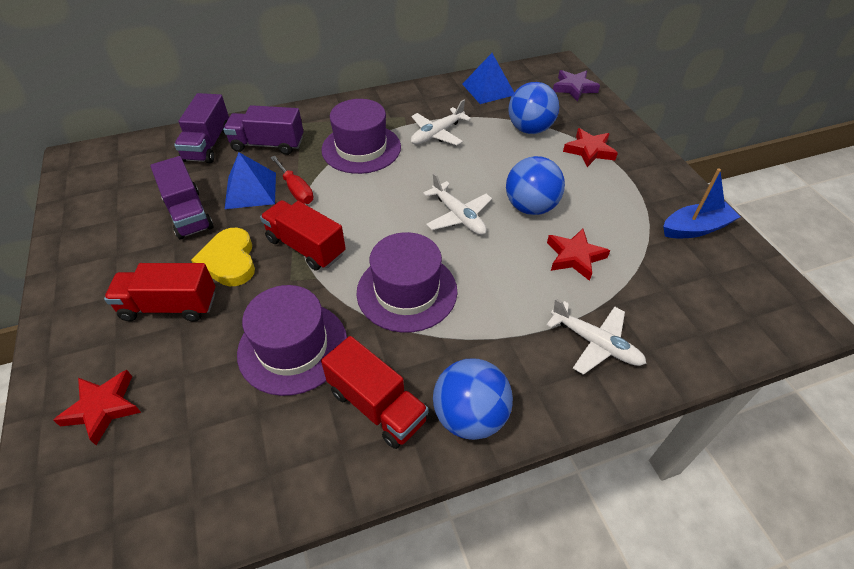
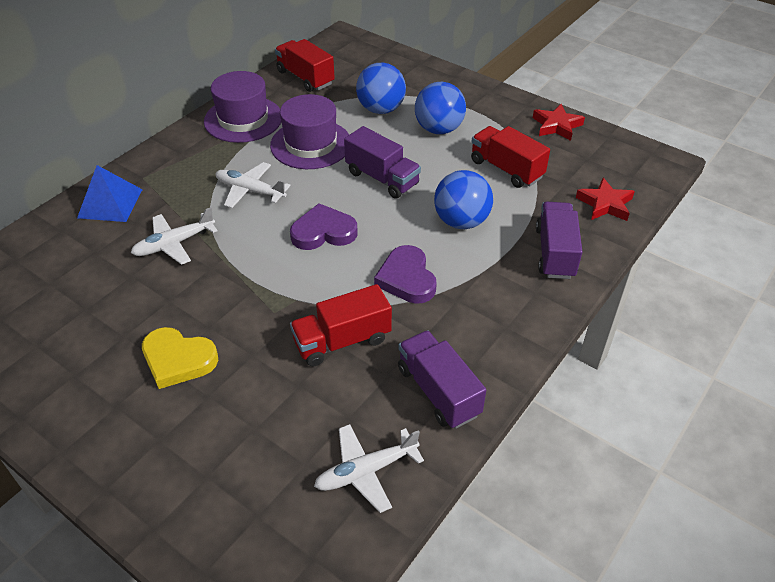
blue boat: 1 -> 0
blue pyramid: 2 -> 1
purple hat: 3 -> 2
purple heart: 0 -> 2
purple star: 1 -> 0
red screwdriver: 1 -> 0
red star: 3 -> 2

